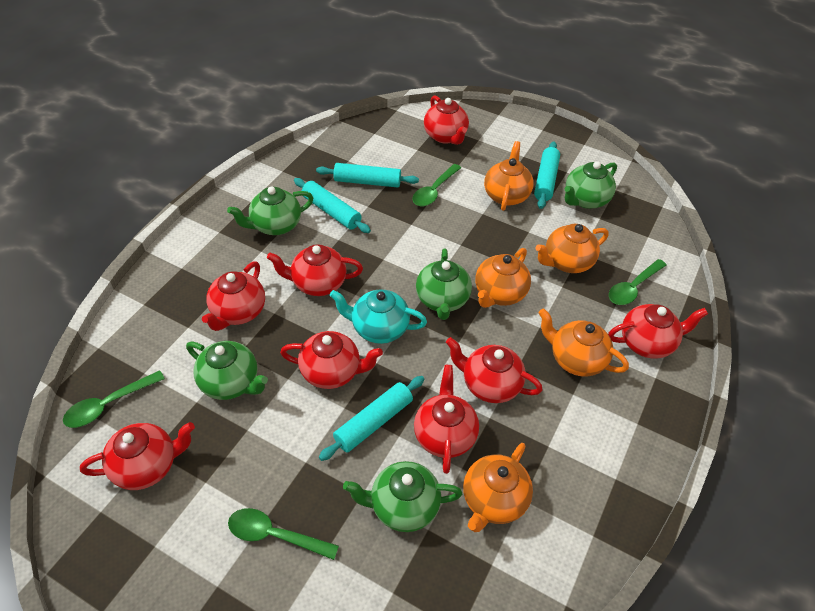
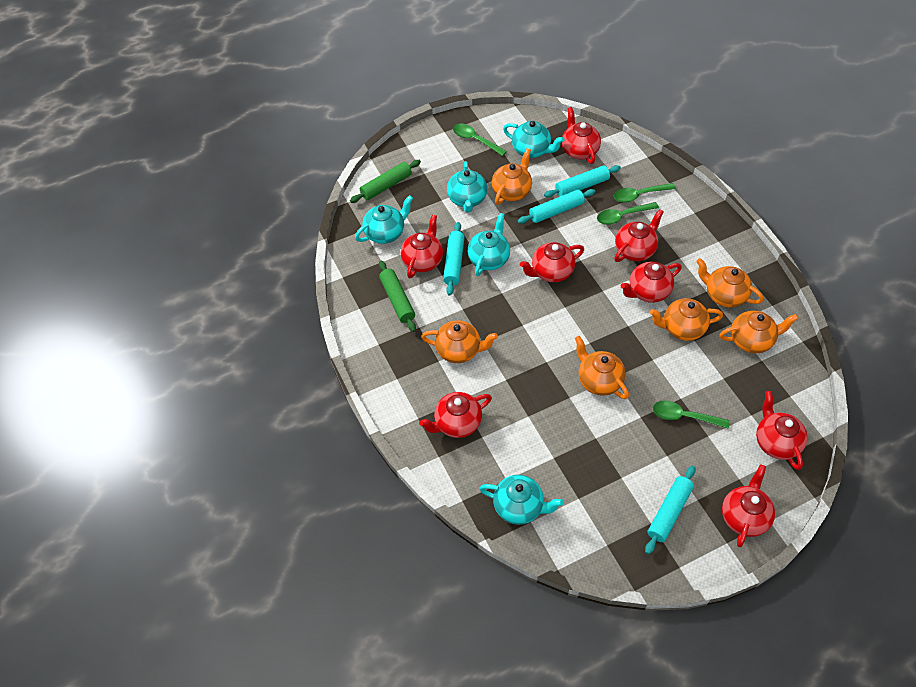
green rolling pin: 0 -> 2
green teapot: 5 -> 0
orange teapot: 5 -> 6
turquoise teapot: 1 -> 5

